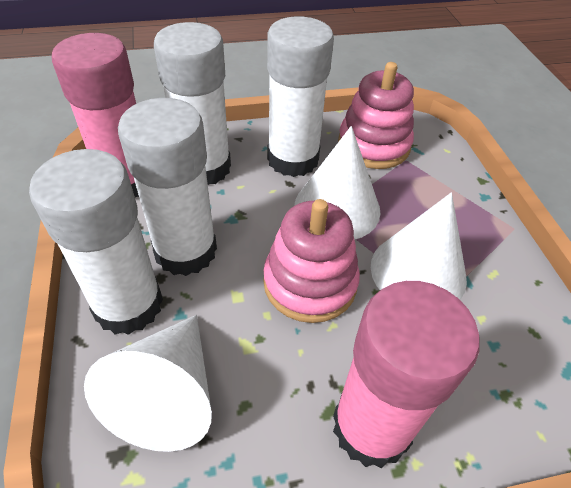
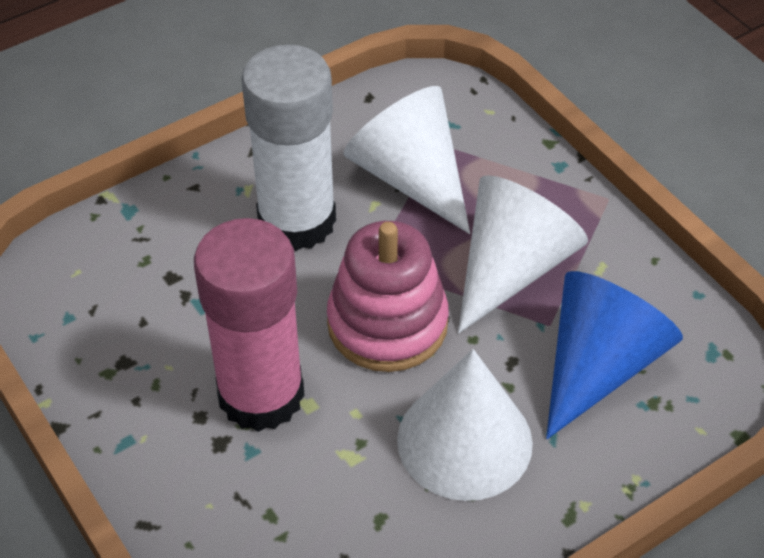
blue cone: 0 -> 1
pink glue stick: 2 -> 1
pink stacking toy: 2 -> 1
white glue stick: 4 -> 1

